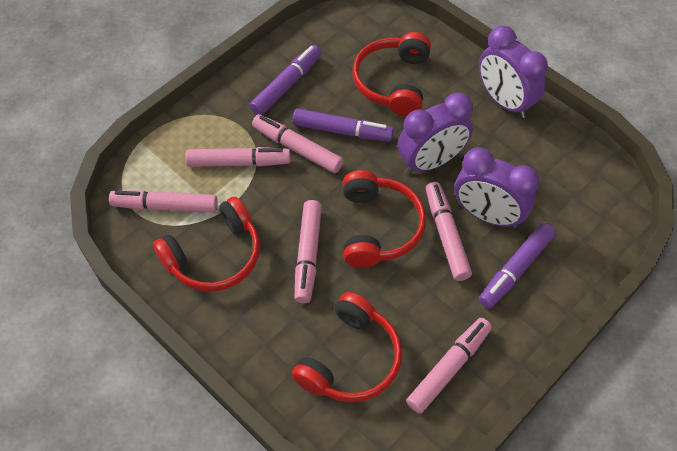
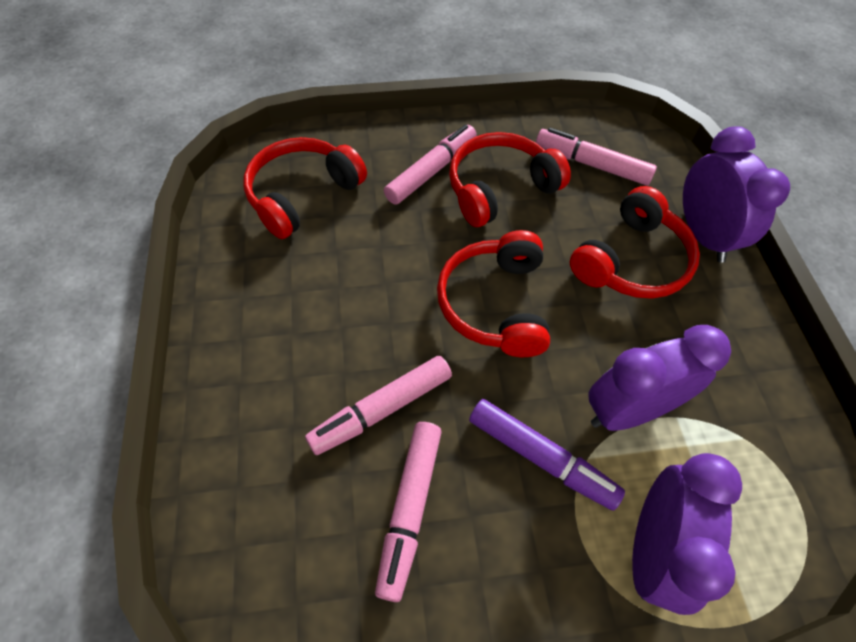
pink marker: 6 -> 4
purple marker: 3 -> 1

